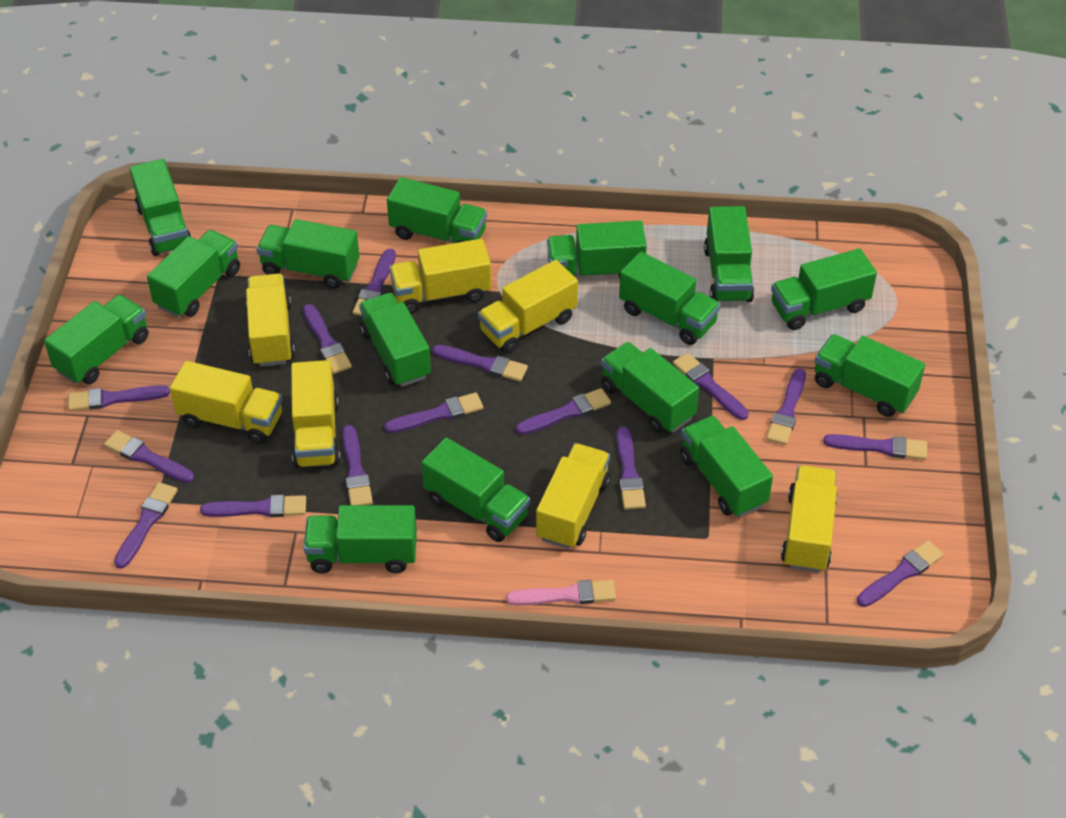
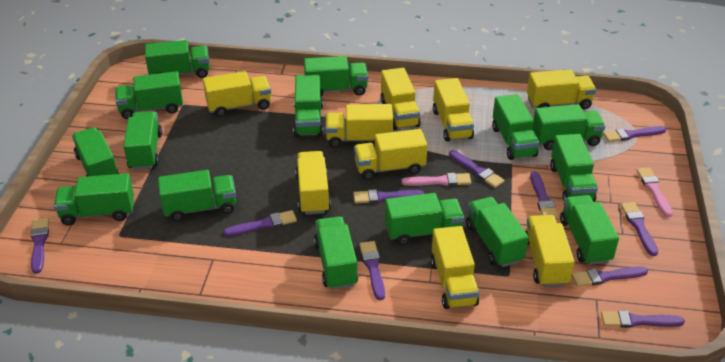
pink brush: 1 -> 2
purple brush: 15 -> 10
yellow truck: 7 -> 9

